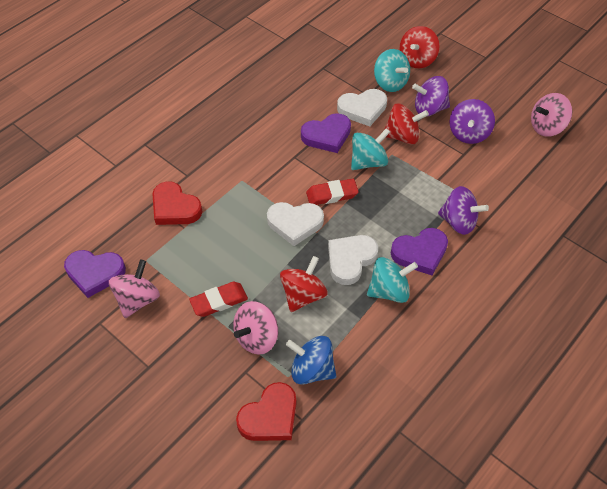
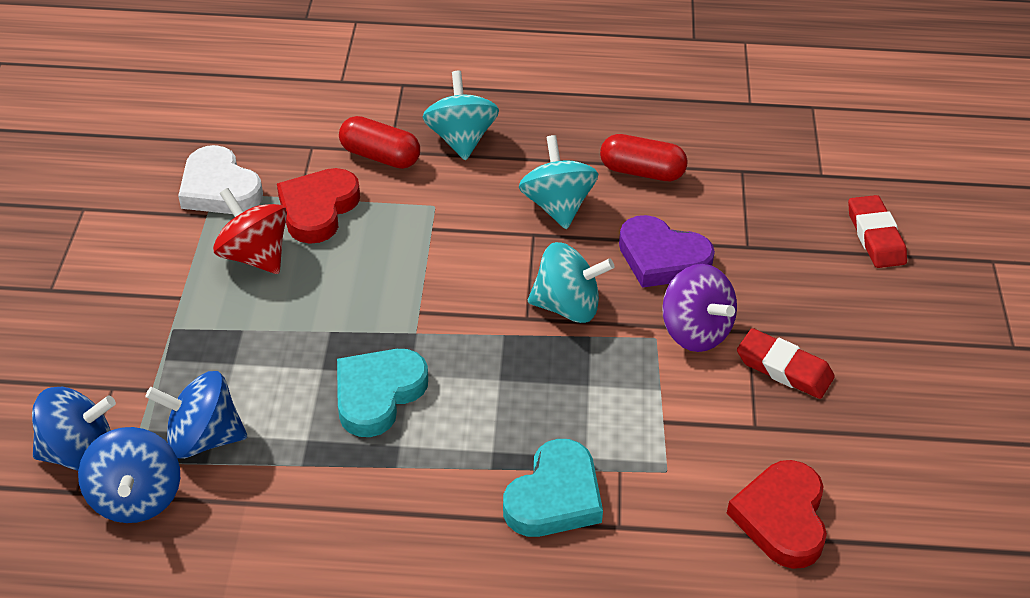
blue spinning top: 1 -> 3
pink spinning top: 3 -> 0
purple heart: 3 -> 1
purple spinning top: 3 -> 1
red capsule: 0 -> 2
red spinning top: 3 -> 1
turquoise heart: 0 -> 2
white heart: 3 -> 1

